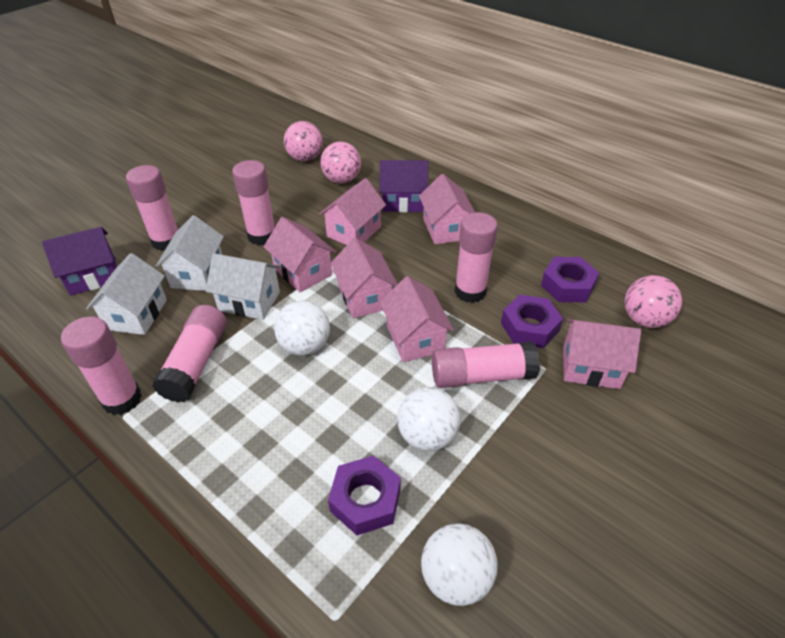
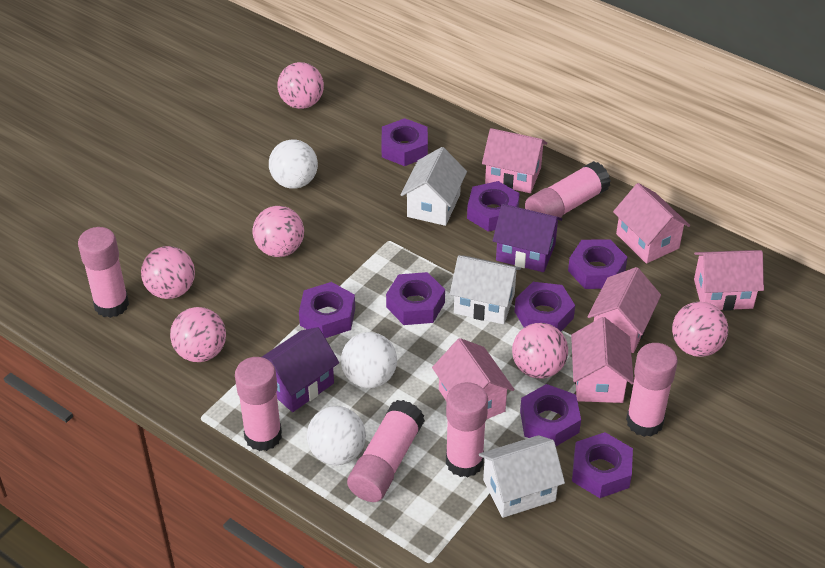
pink ball: 3 -> 6
purple nut: 3 -> 8

